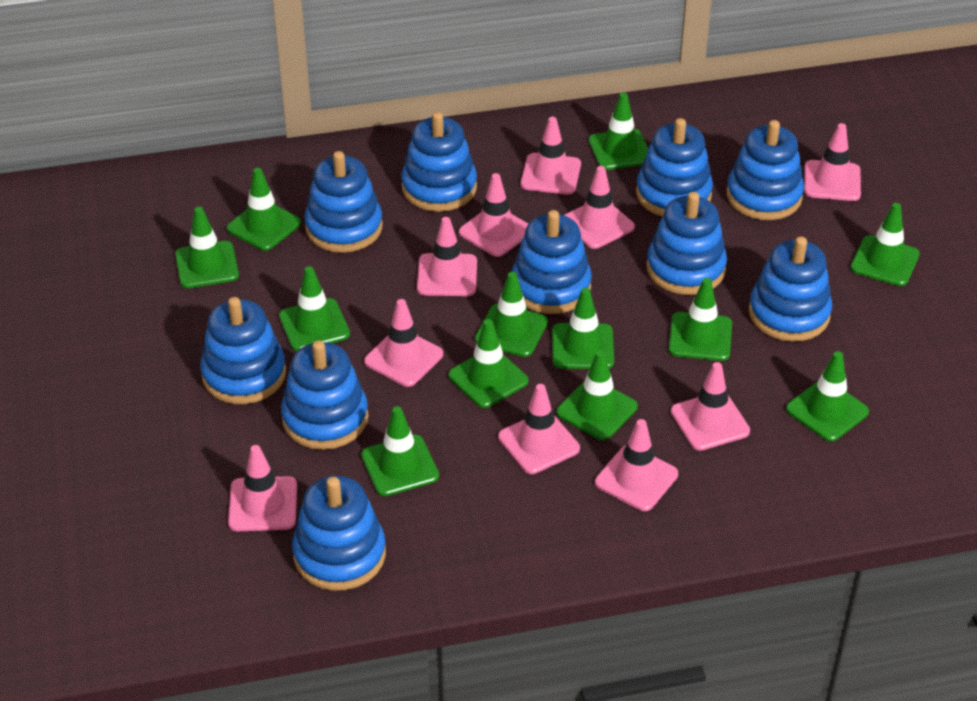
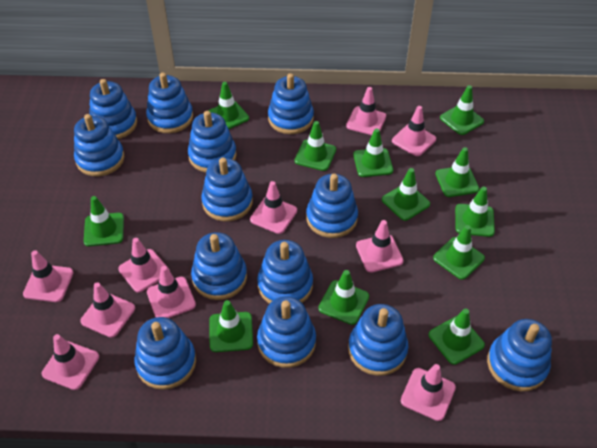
blue stacking toy: 10 -> 13

